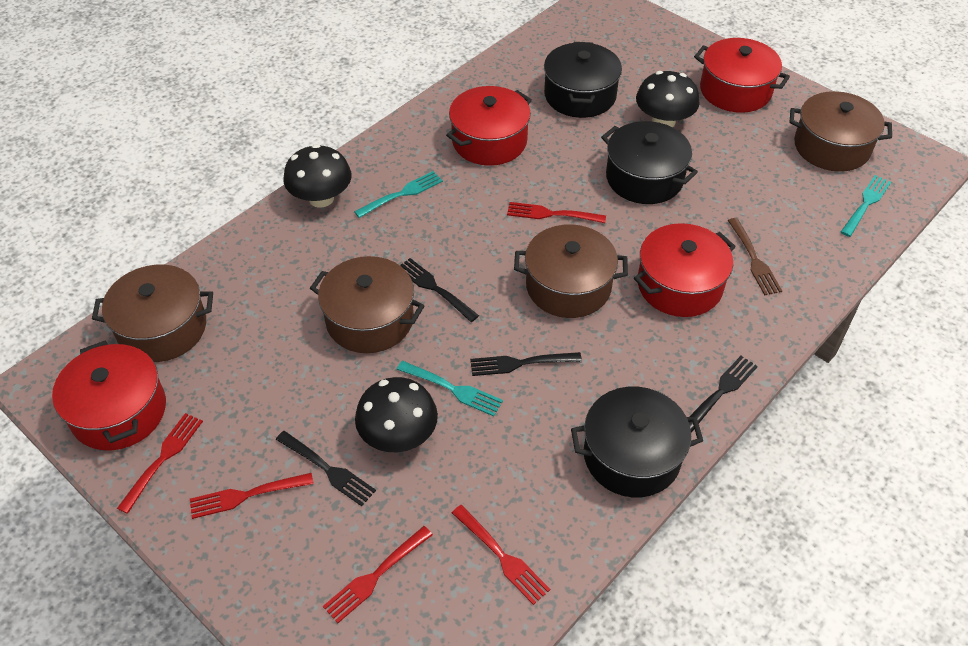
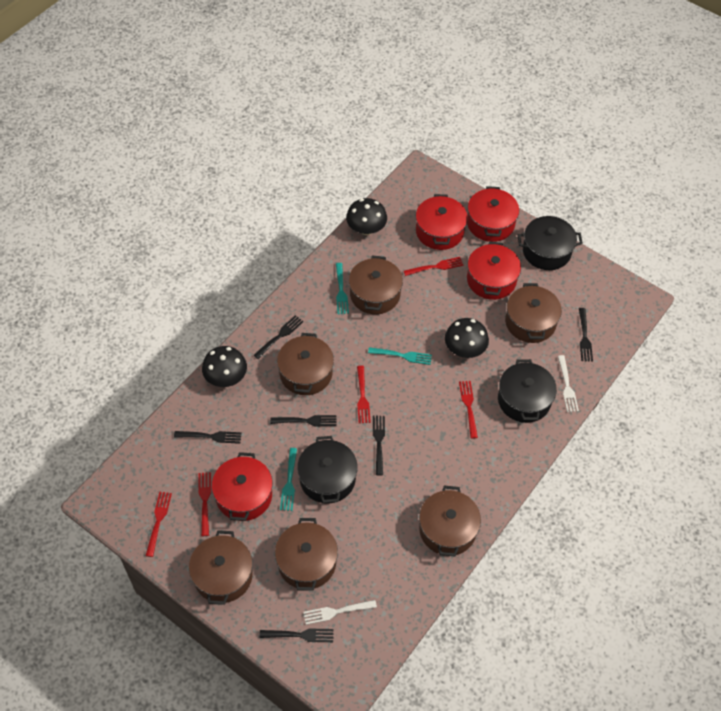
black fork: 4 -> 6
brown fork: 1 -> 0
brown pot: 4 -> 6
white fork: 0 -> 2

